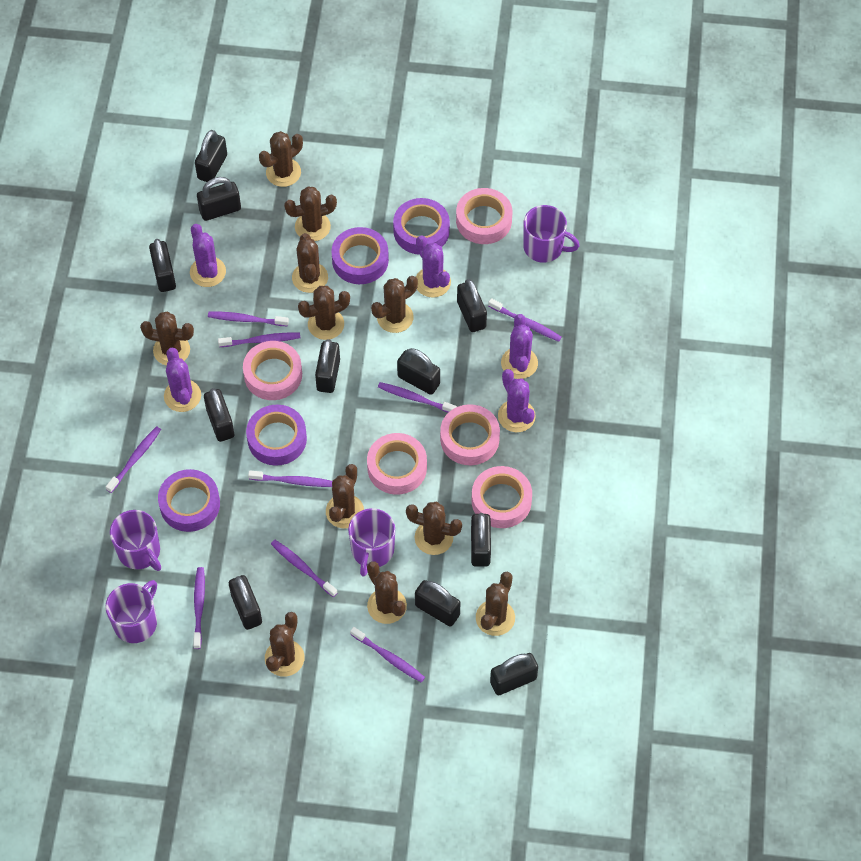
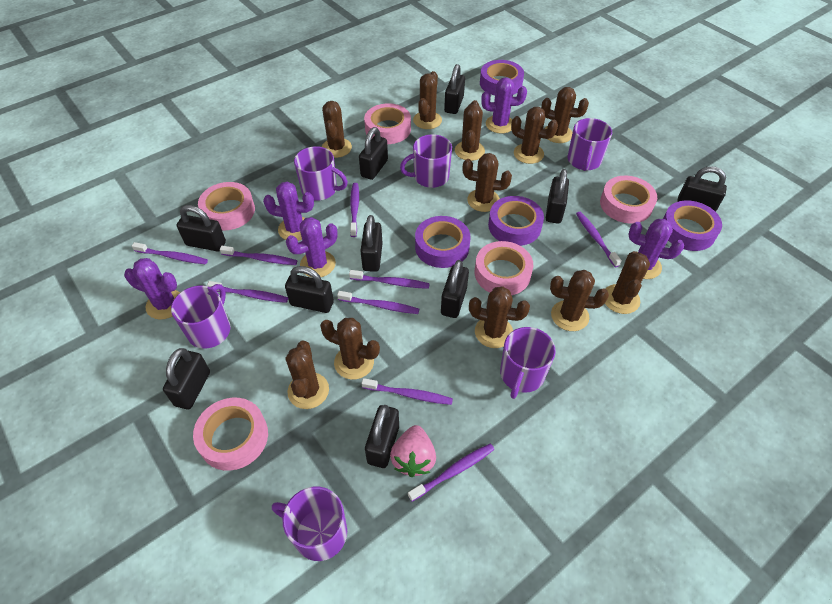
black padlock: 11 -> 10
pink strawberry: 0 -> 1
purple mug: 4 -> 6

